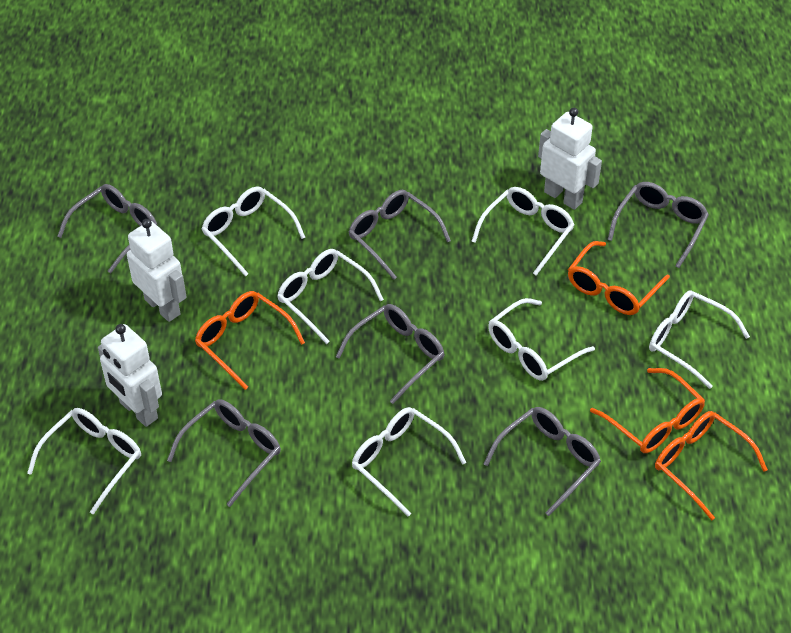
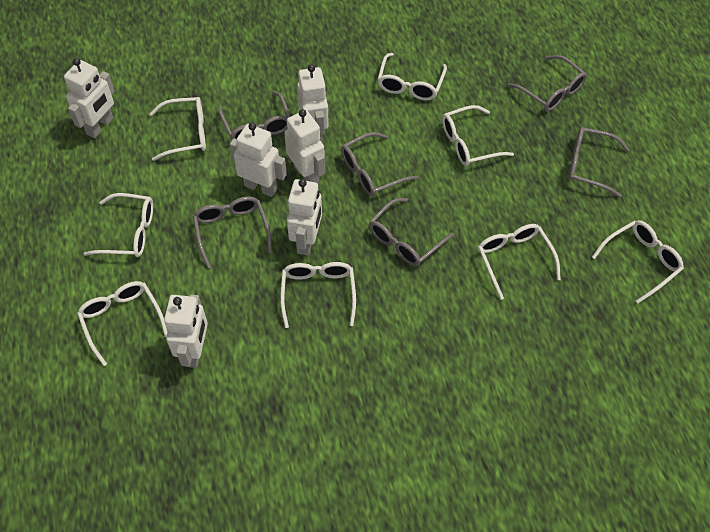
orange glasses: 4 -> 0
white glasses: 7 -> 8
white robot: 3 -> 6

